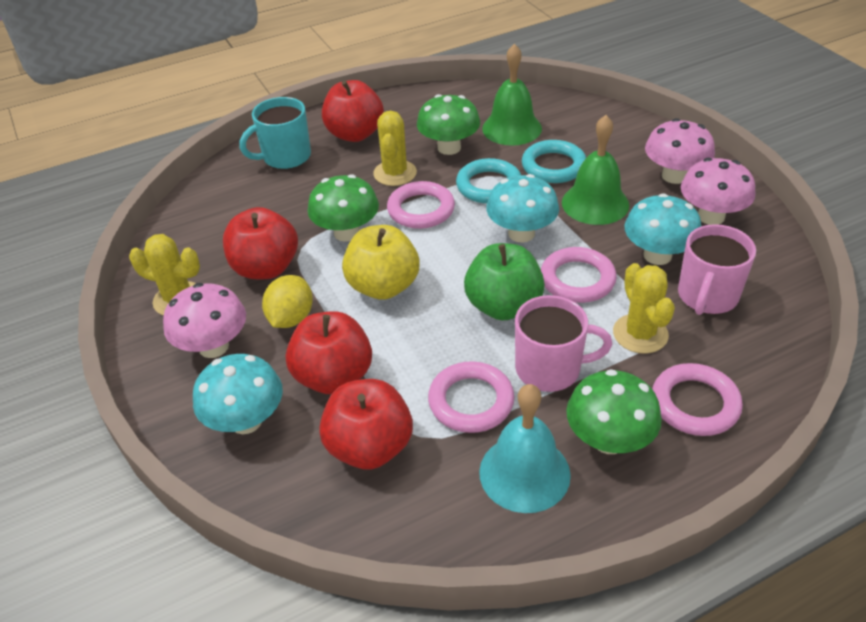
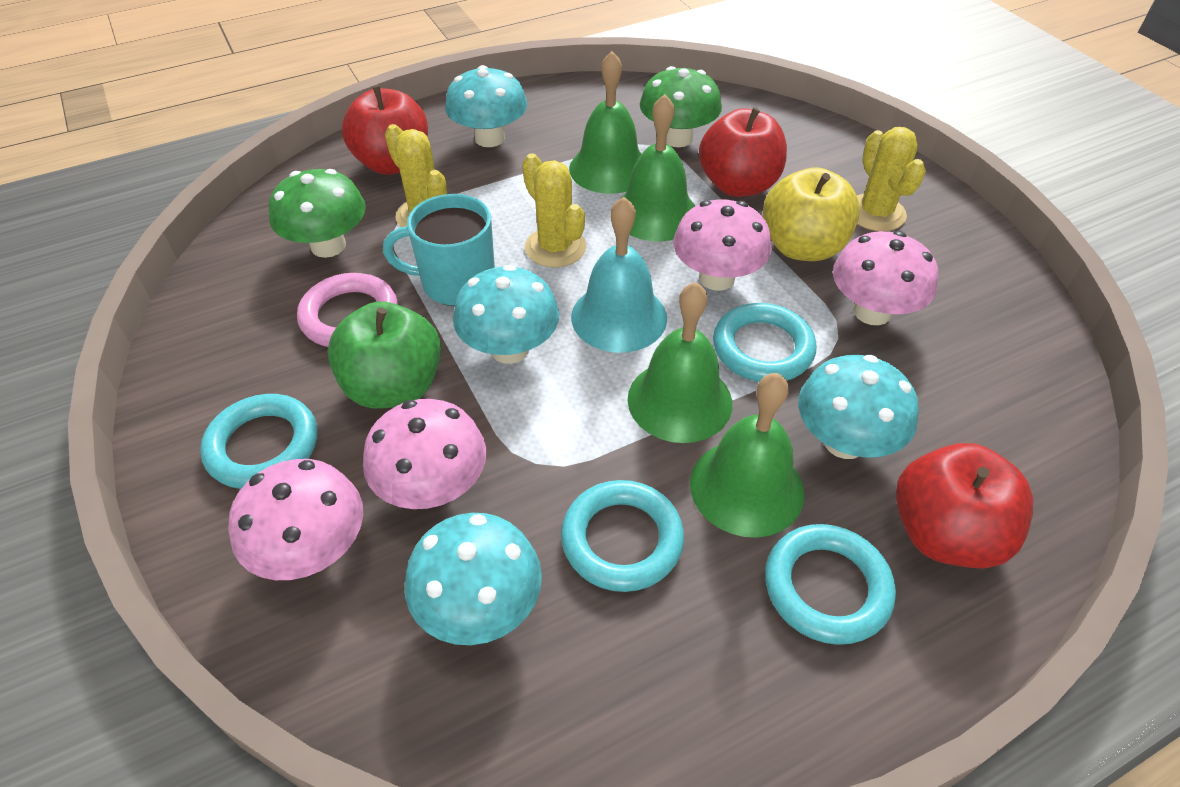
green bell: 2 -> 4
green mushroom: 3 -> 2
pink mug: 2 -> 0
pink mushroom: 3 -> 4
pink ring: 4 -> 1
red apple: 4 -> 3
turquoise mushroom: 3 -> 4
turquoise ring: 2 -> 4
yellow lemon: 1 -> 0

